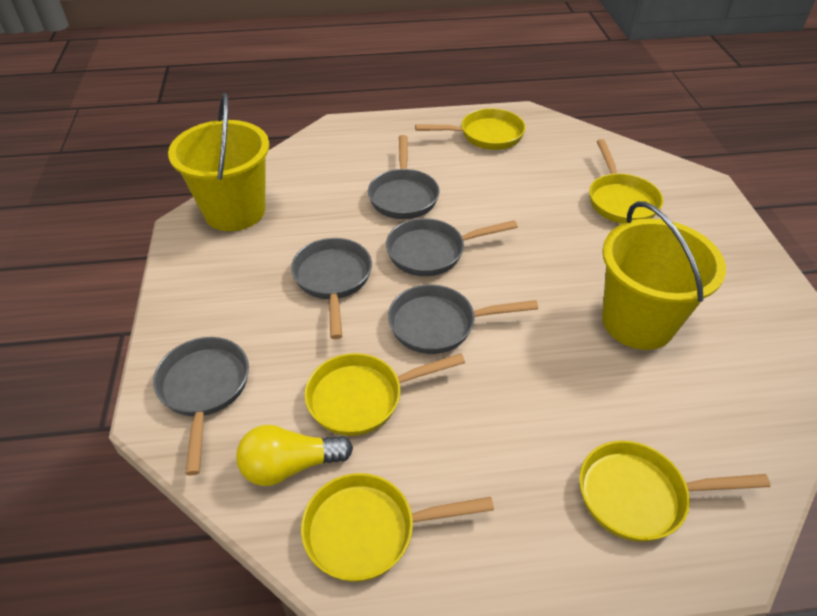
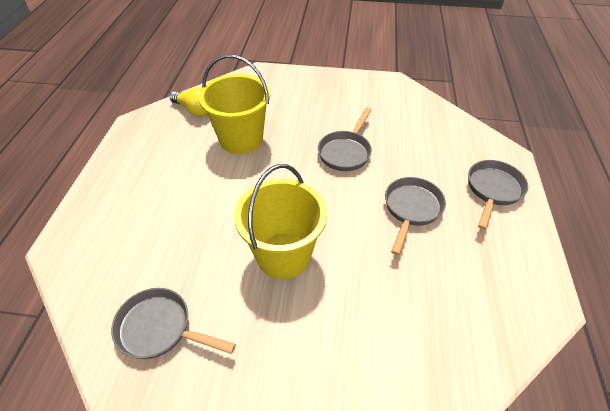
grey pan: 5 -> 4
yellow pan: 5 -> 0

